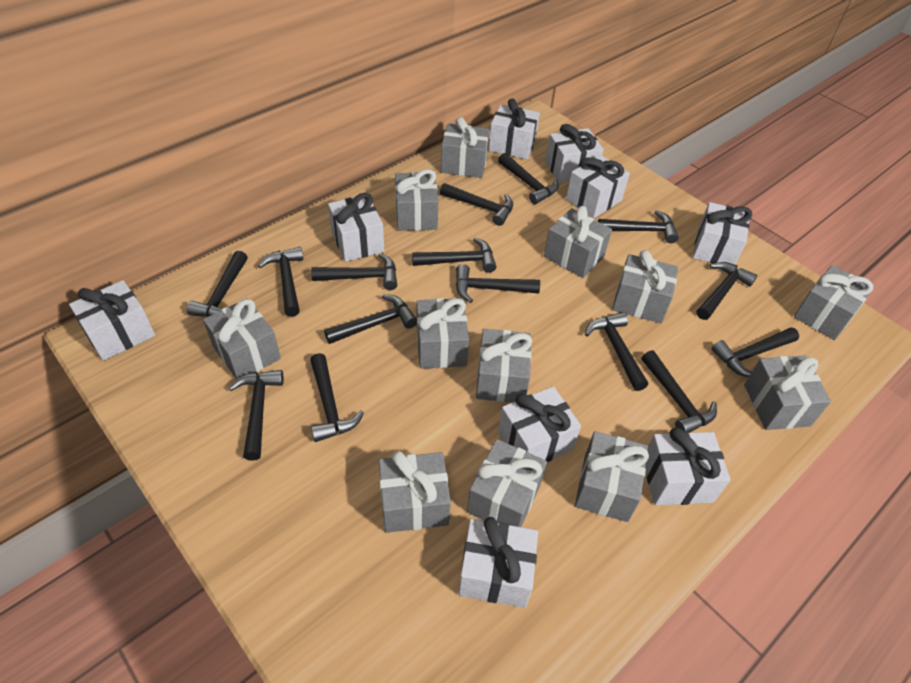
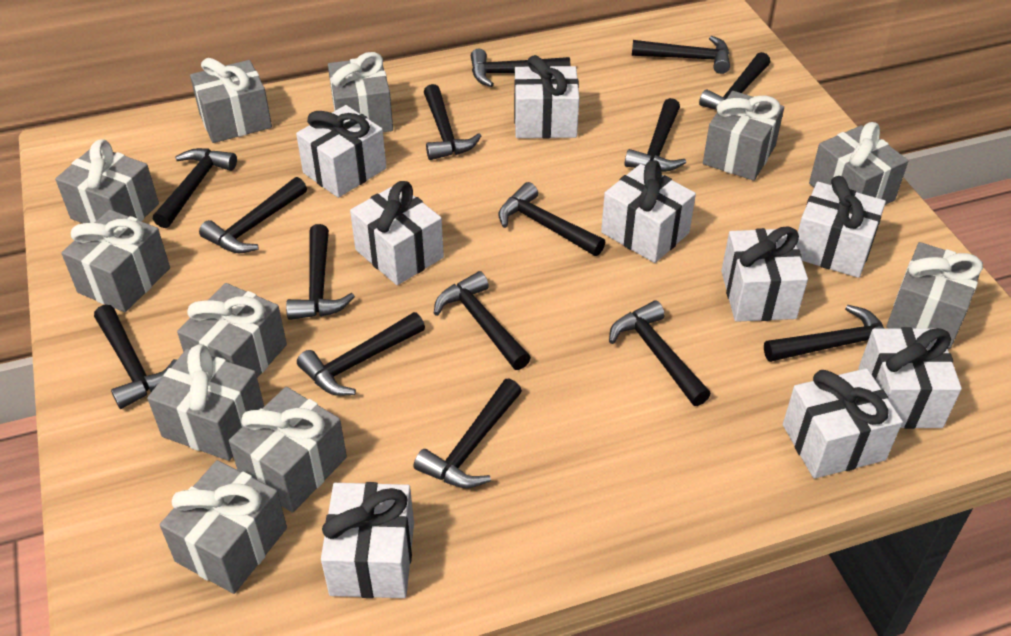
grey gift: 12 -> 11

